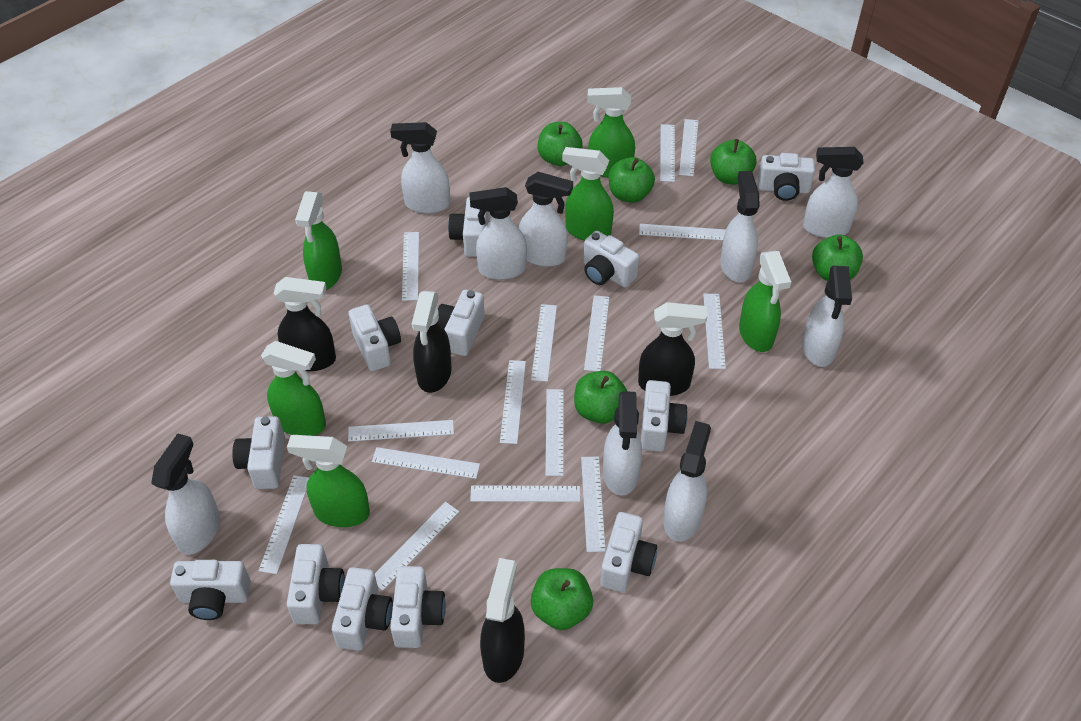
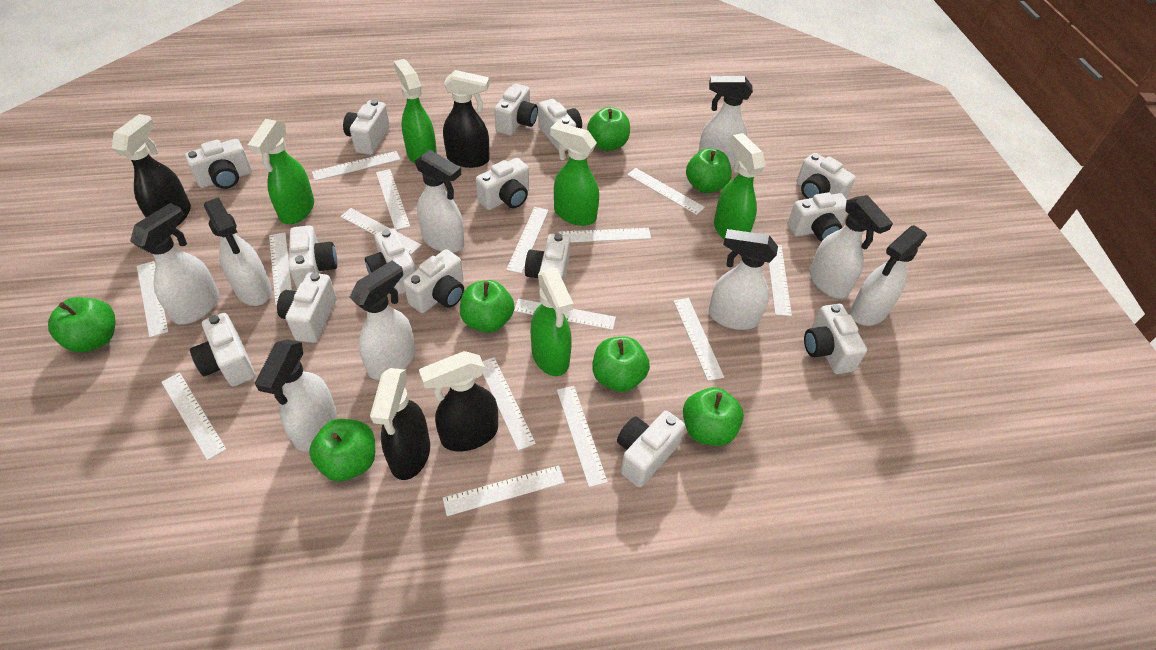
green apple: 6 -> 7
green spray bottle: 6 -> 5
white camera: 12 -> 15

